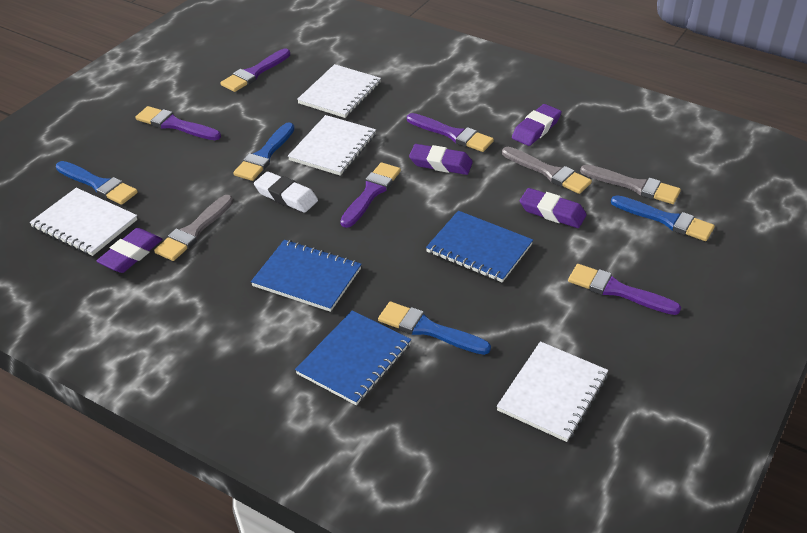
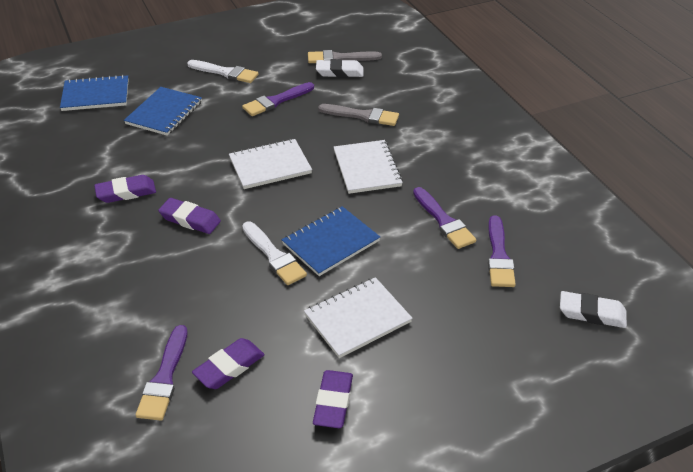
blue brush: 4 -> 0
grey brush: 3 -> 2
purple brush: 5 -> 4
white brush: 0 -> 2
white eraser: 1 -> 2
white notebook: 4 -> 3

